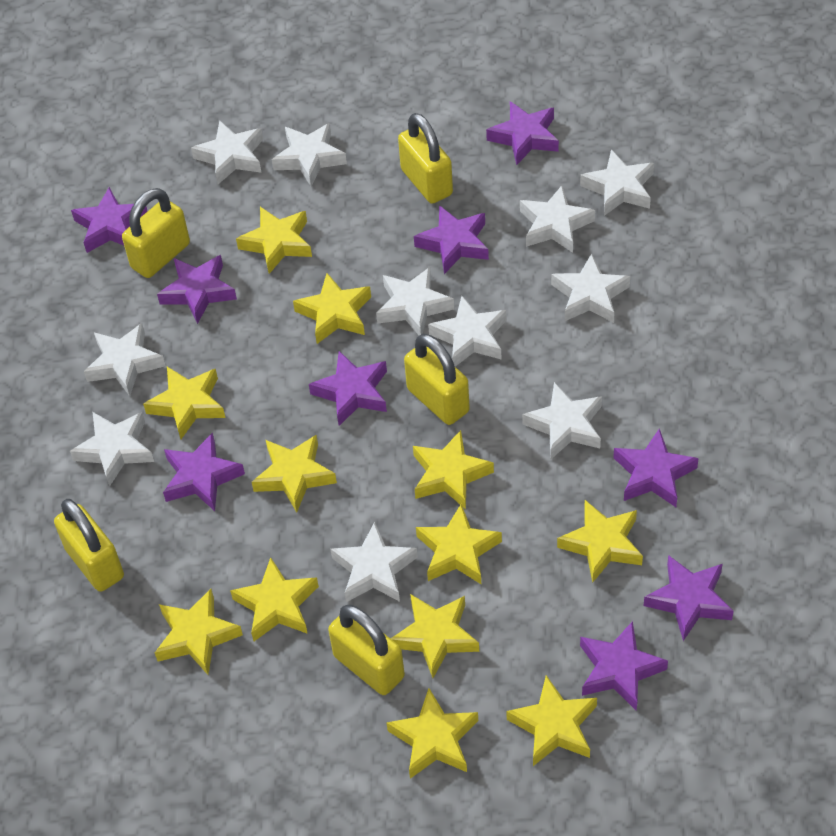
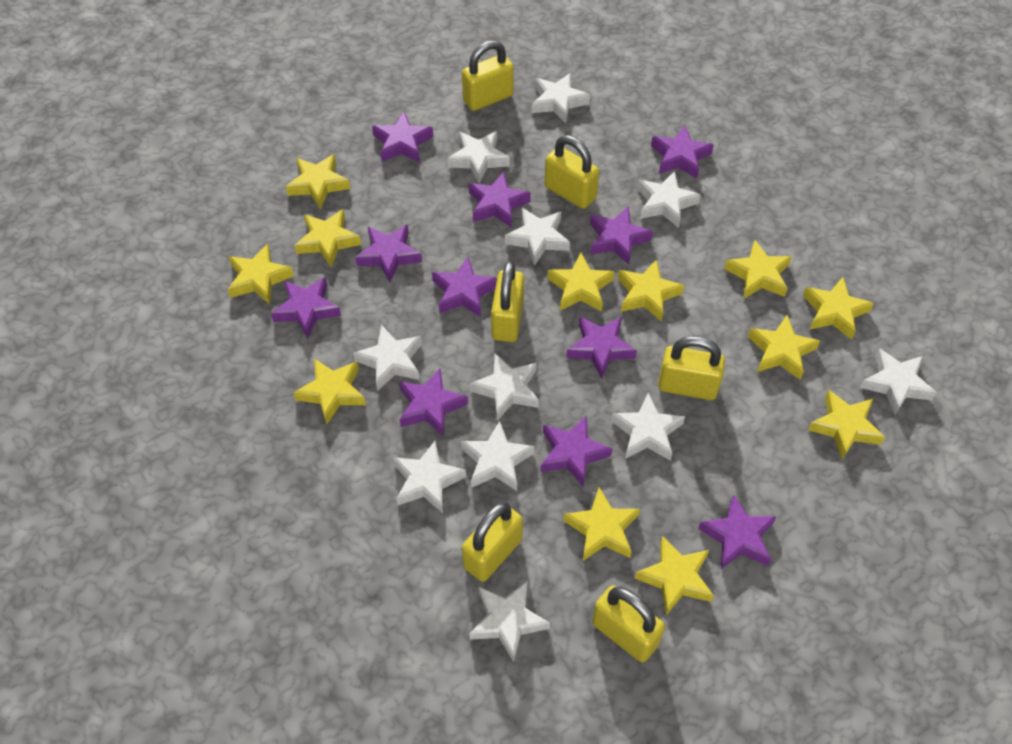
purple star: 9 -> 11
yellow padlock: 5 -> 6

